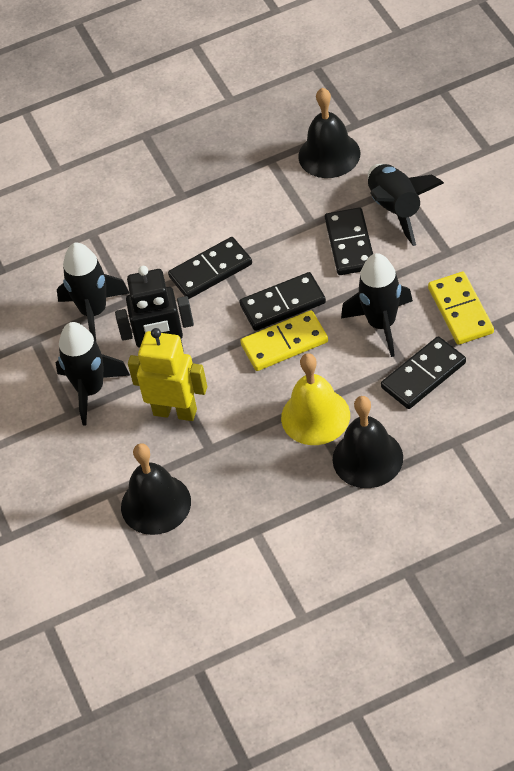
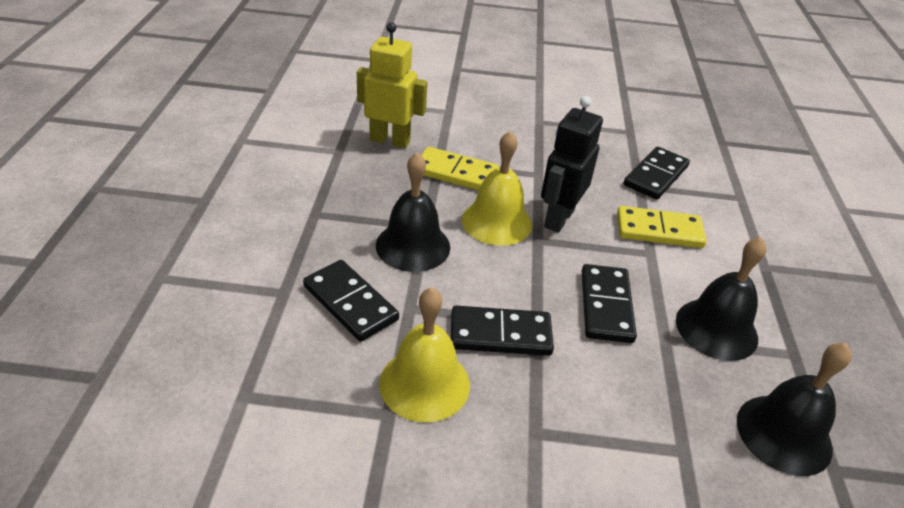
black rocket: 4 -> 0
yellow bell: 1 -> 2

